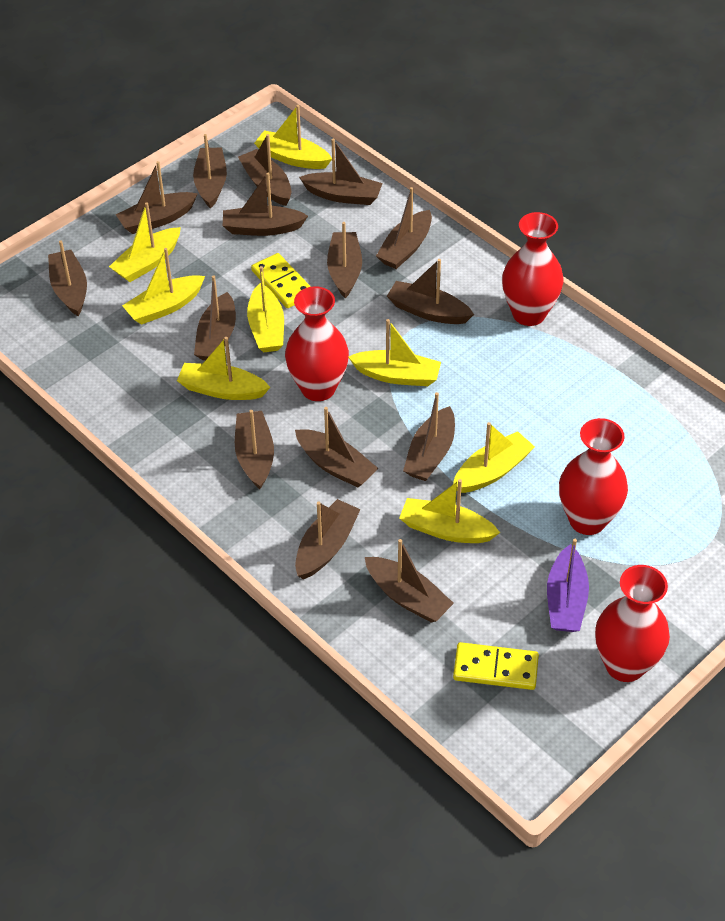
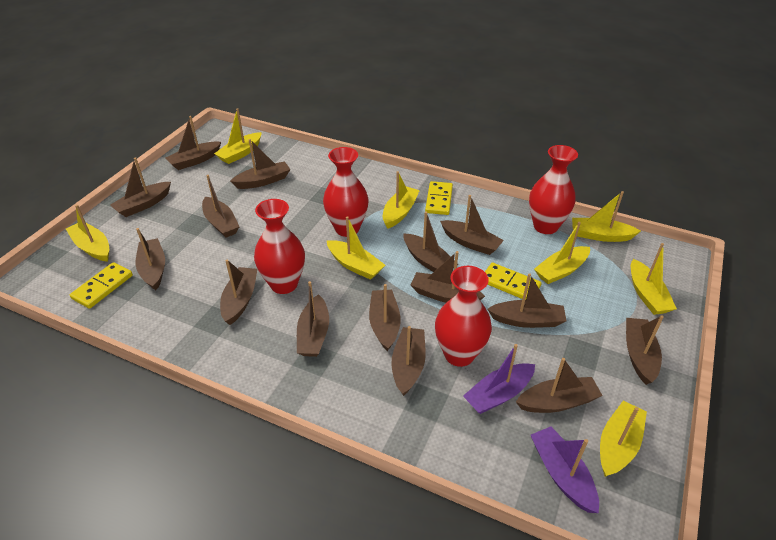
purple boat: 1 -> 2
yellow domino: 2 -> 3

